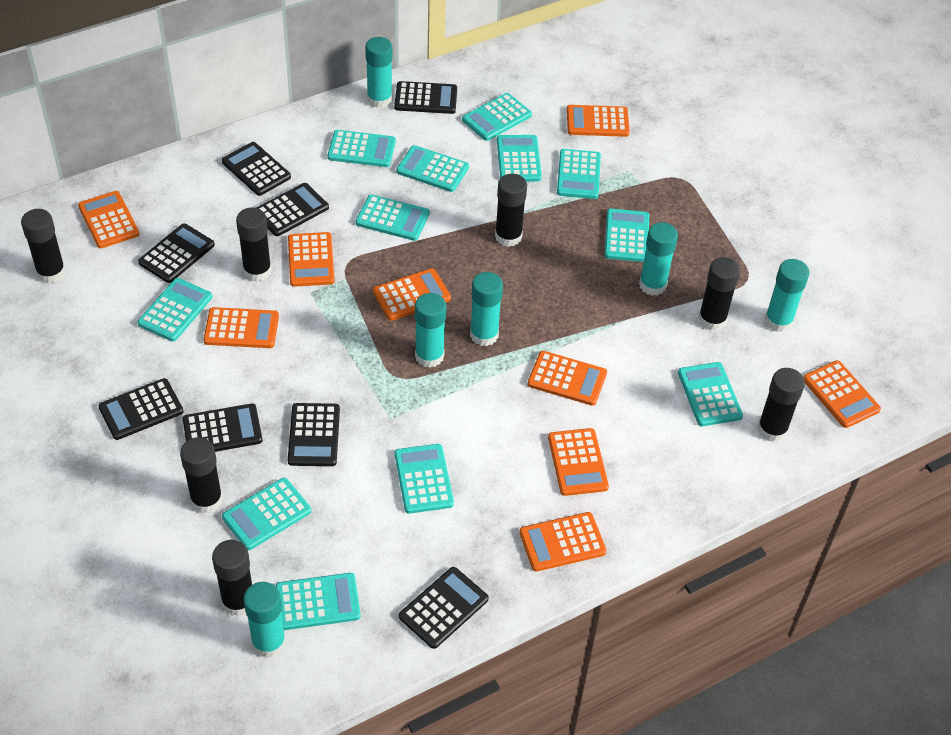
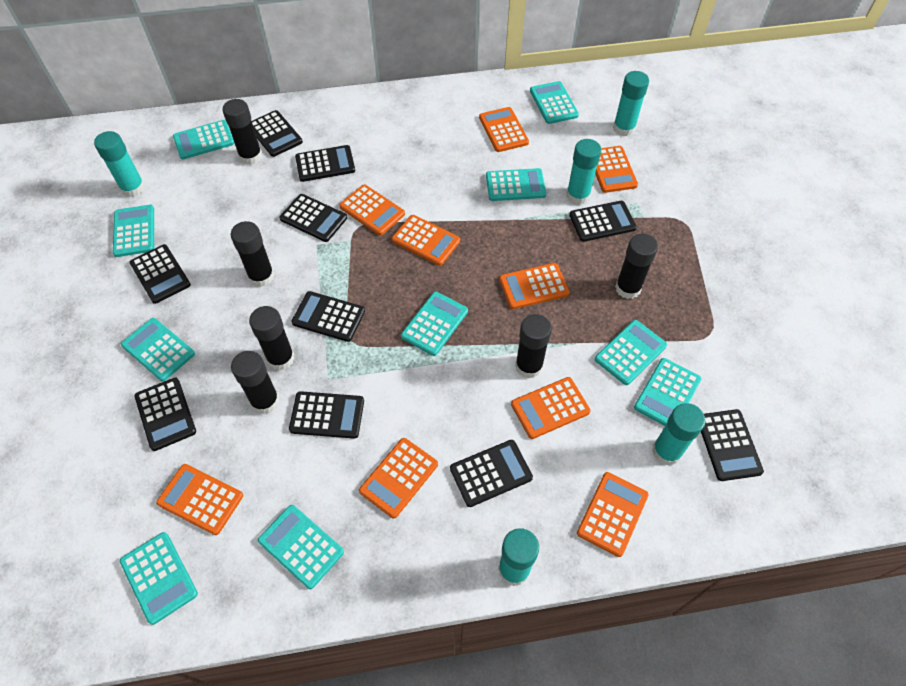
black calculator: 8 -> 10
black glue stick: 7 -> 6
turquoise calculator: 12 -> 10
turquoise glue stick: 6 -> 5

